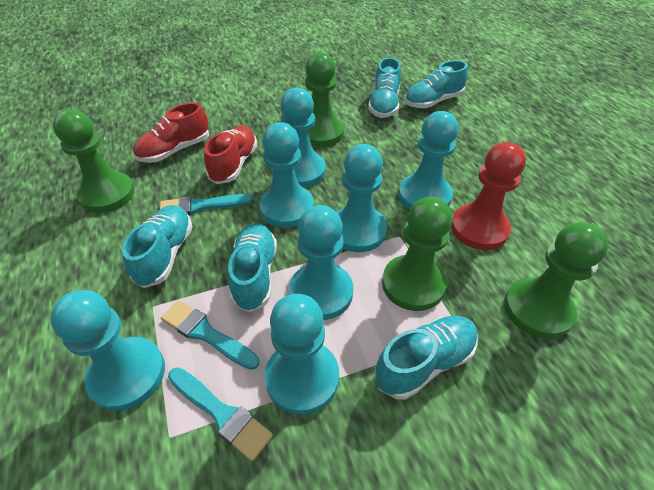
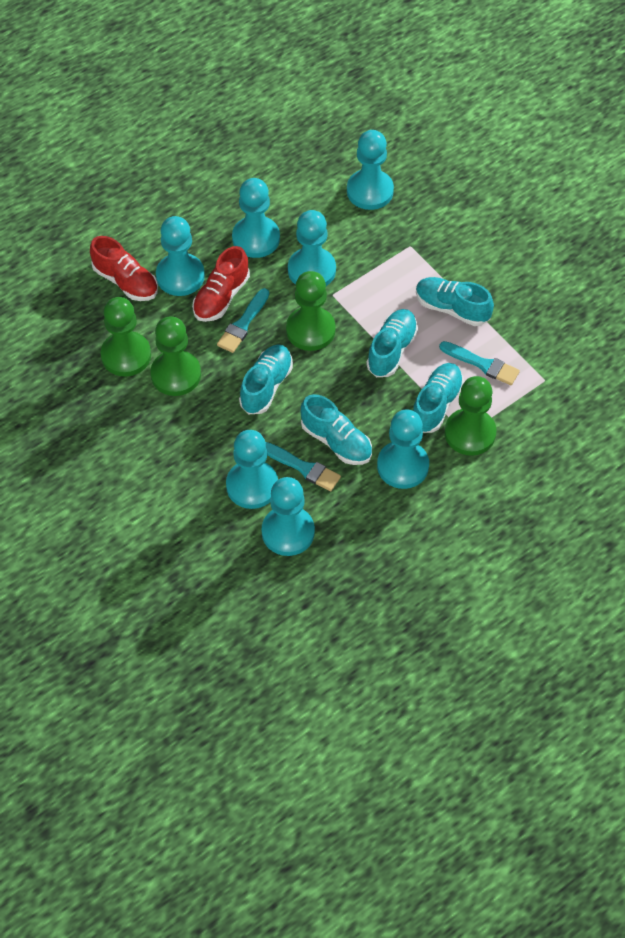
red pawn: 1 -> 0

